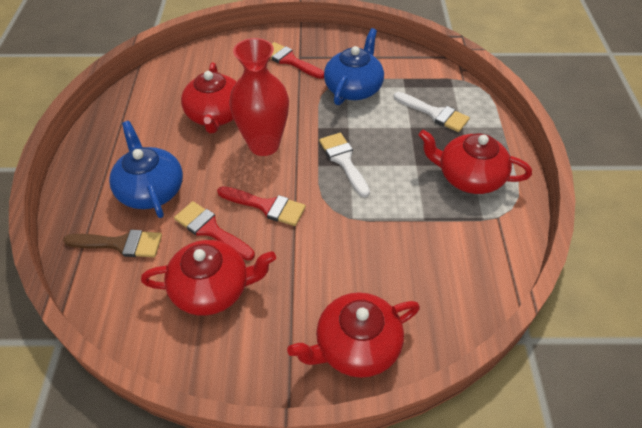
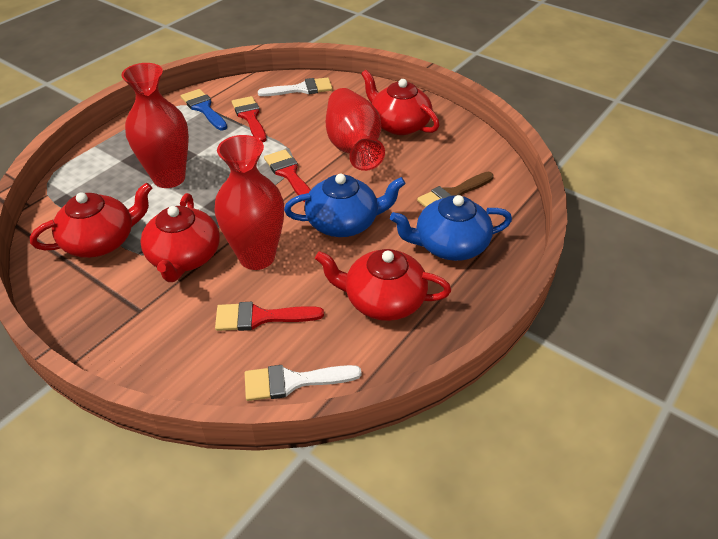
blue brush: 0 -> 1
red vase: 1 -> 3

